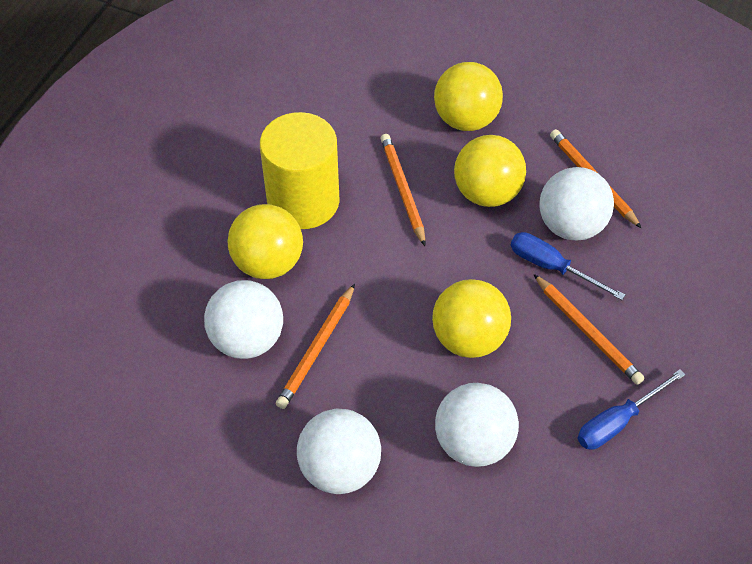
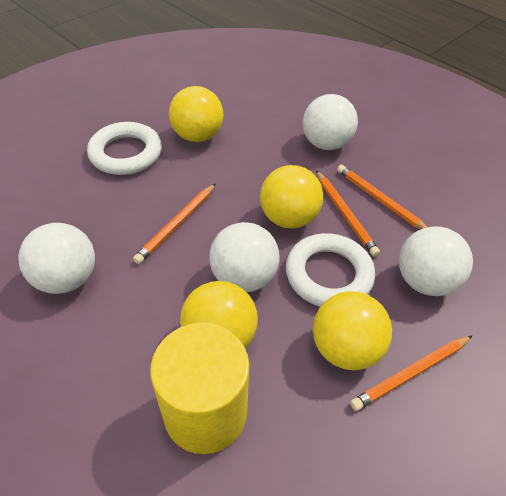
blue screwdriver: 2 -> 0
white ring: 0 -> 2

